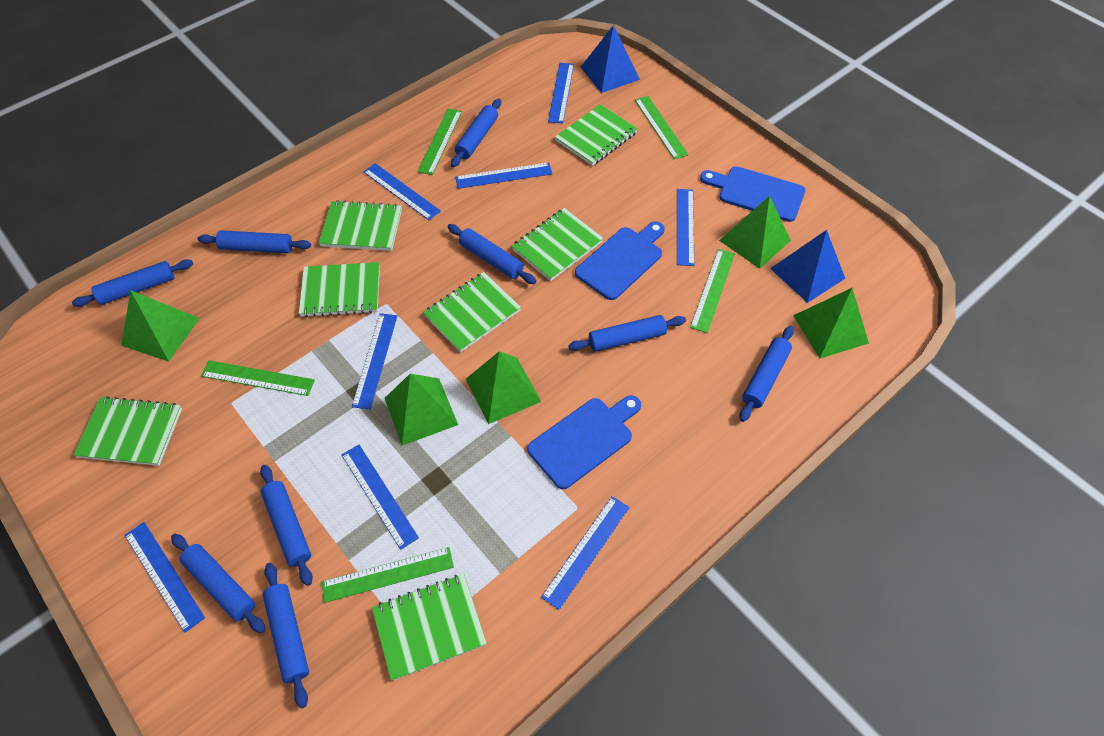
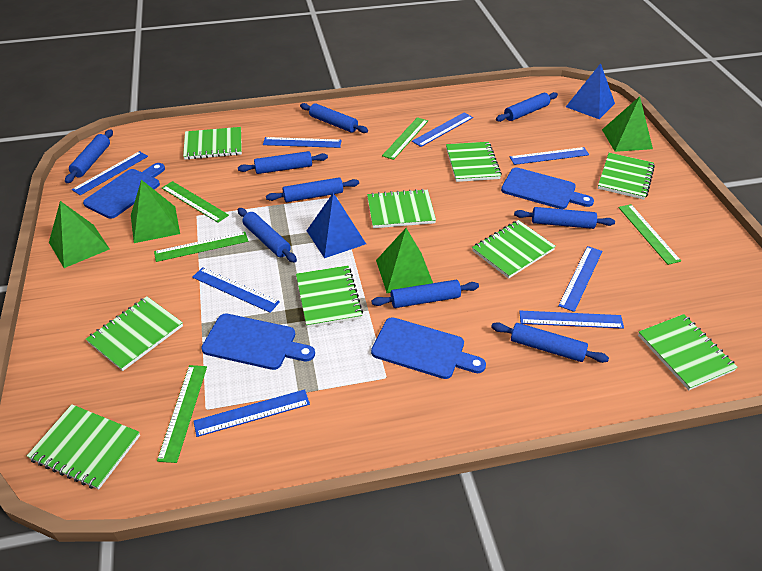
blue cutting board: 3 -> 4
green notebook: 7 -> 9
green pyramid: 5 -> 4

